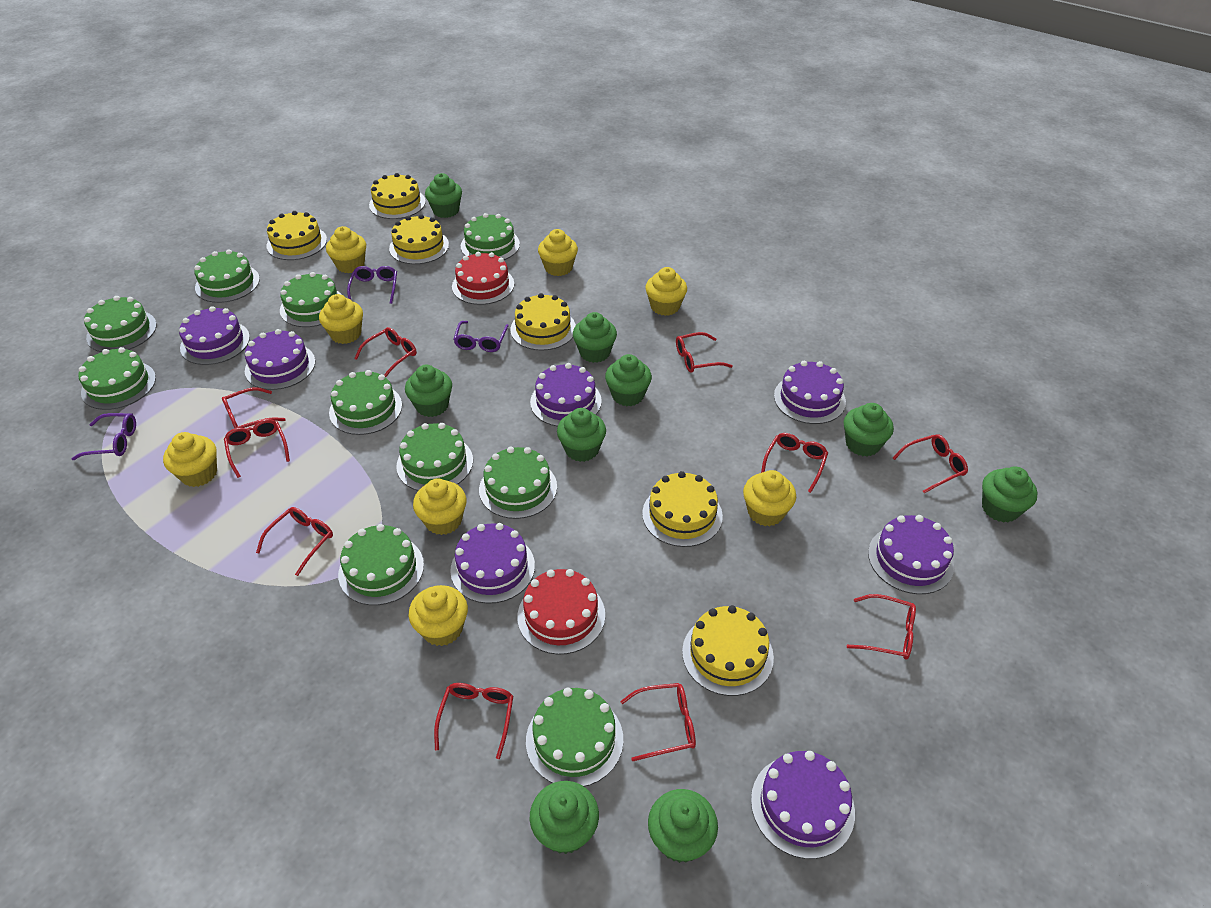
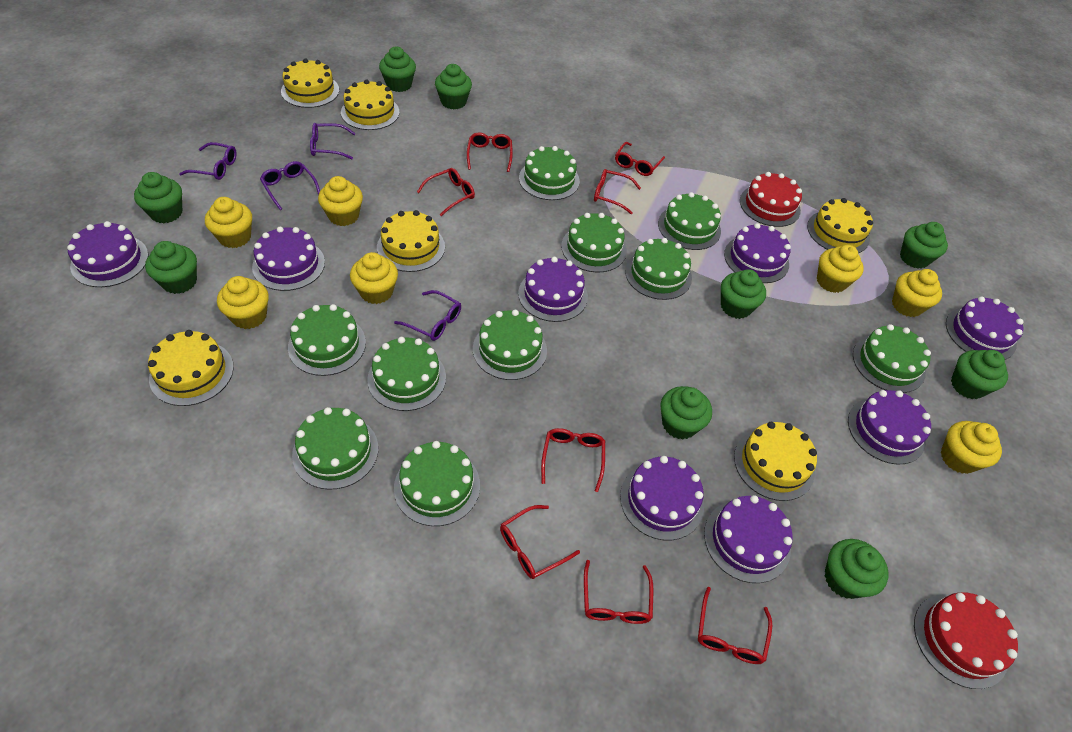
purple cake: 7 -> 8
purple glasses: 3 -> 4
red glasses: 10 -> 8
yellow cupcake: 8 -> 7

